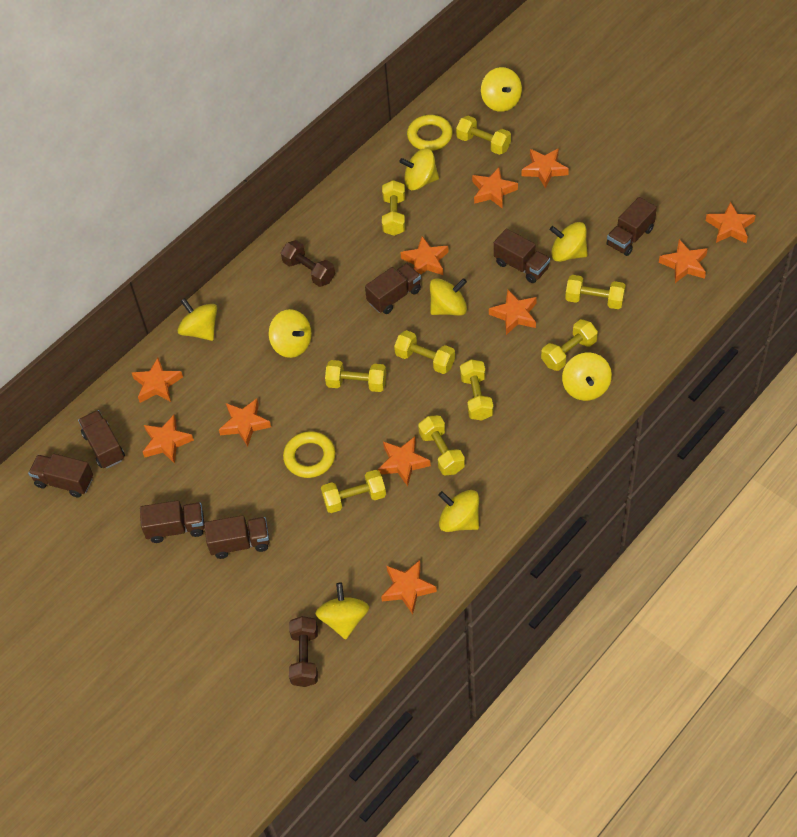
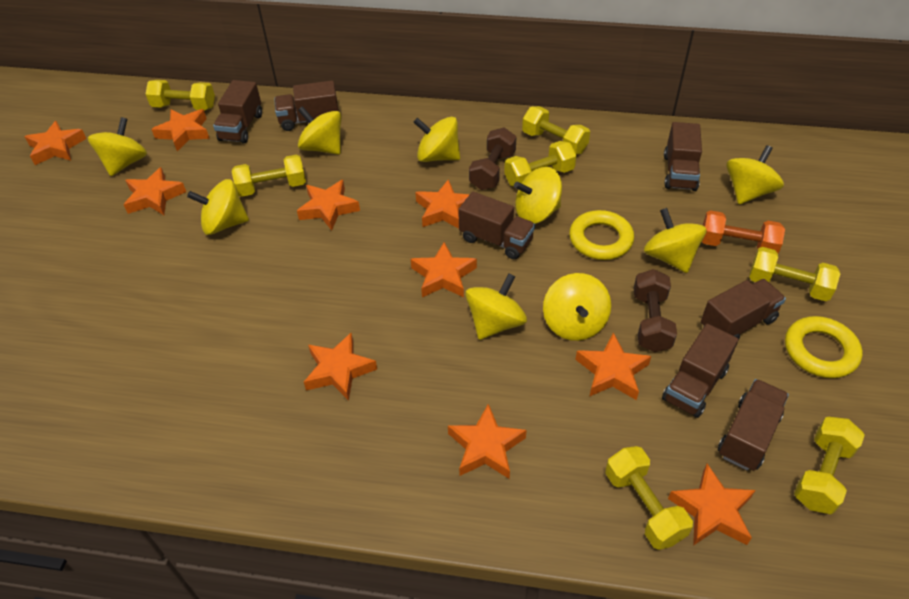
orange dumbbell: 0 -> 1
orange star: 11 -> 10
yellow dumbbell: 9 -> 7

